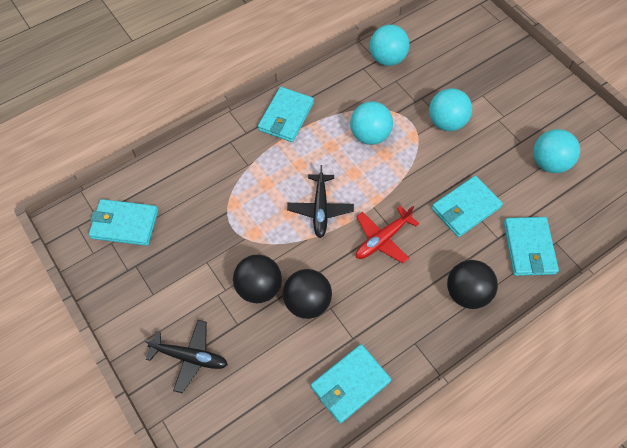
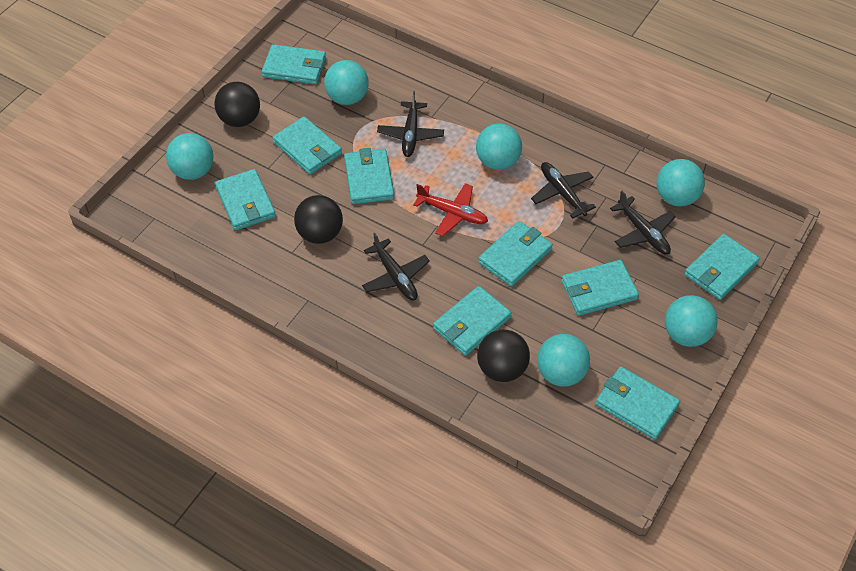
black plane: 2 -> 4
turquoise ball: 4 -> 6
turquoise wallet: 5 -> 9

